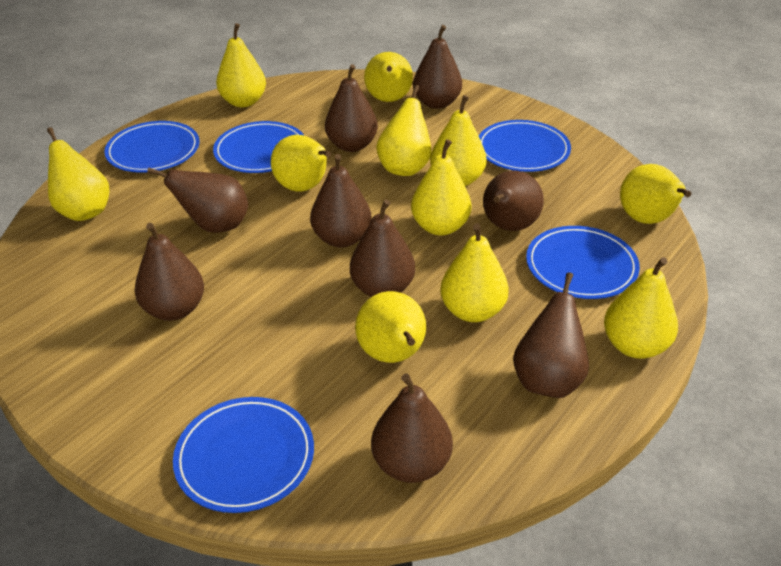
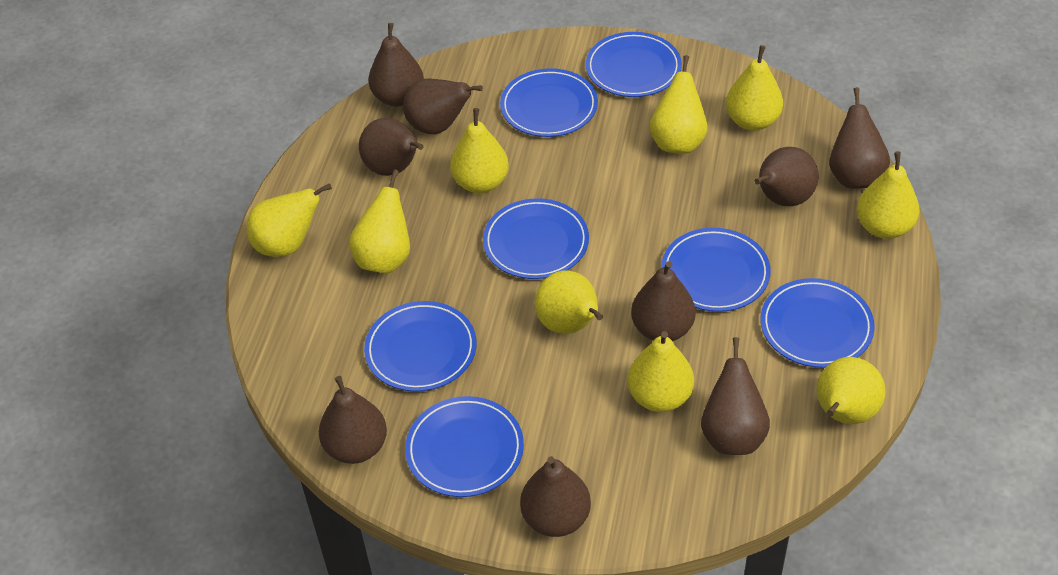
blue plate: 5 -> 7
yellow pear: 11 -> 9

